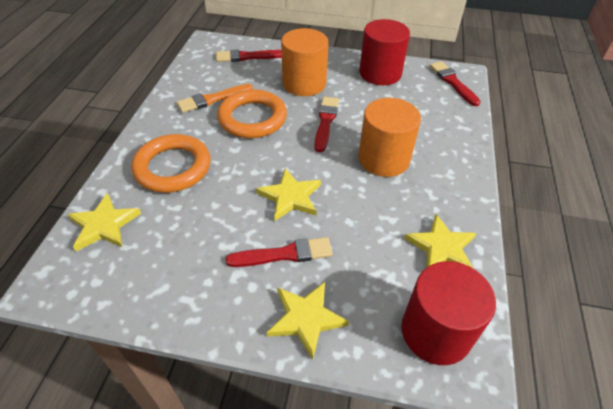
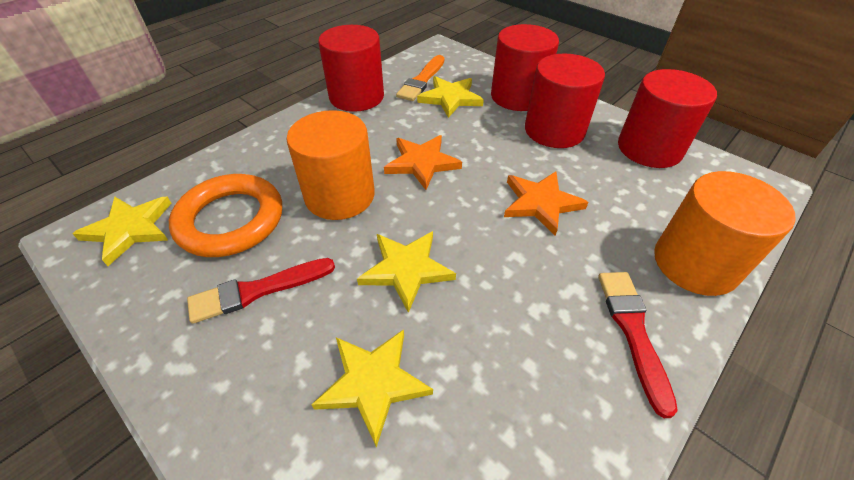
orange ring: 2 -> 1
orange star: 0 -> 2
red brush: 4 -> 2
red cylinder: 2 -> 4

